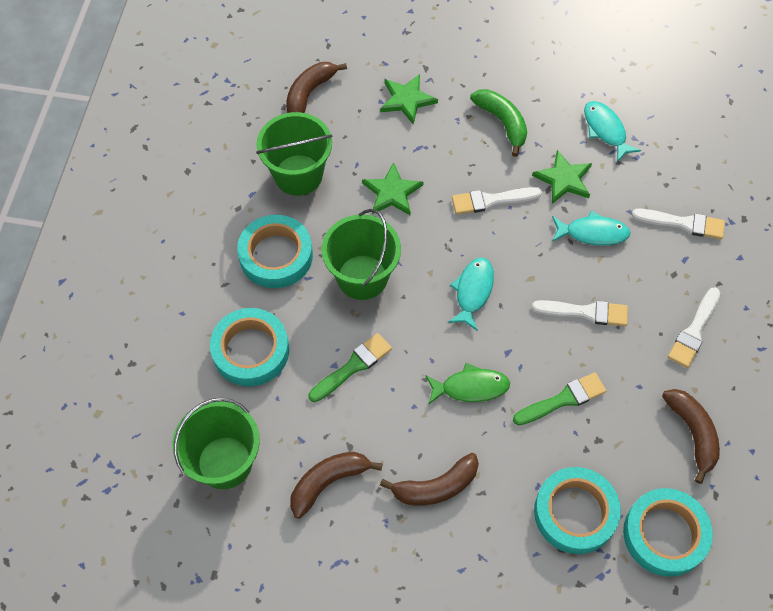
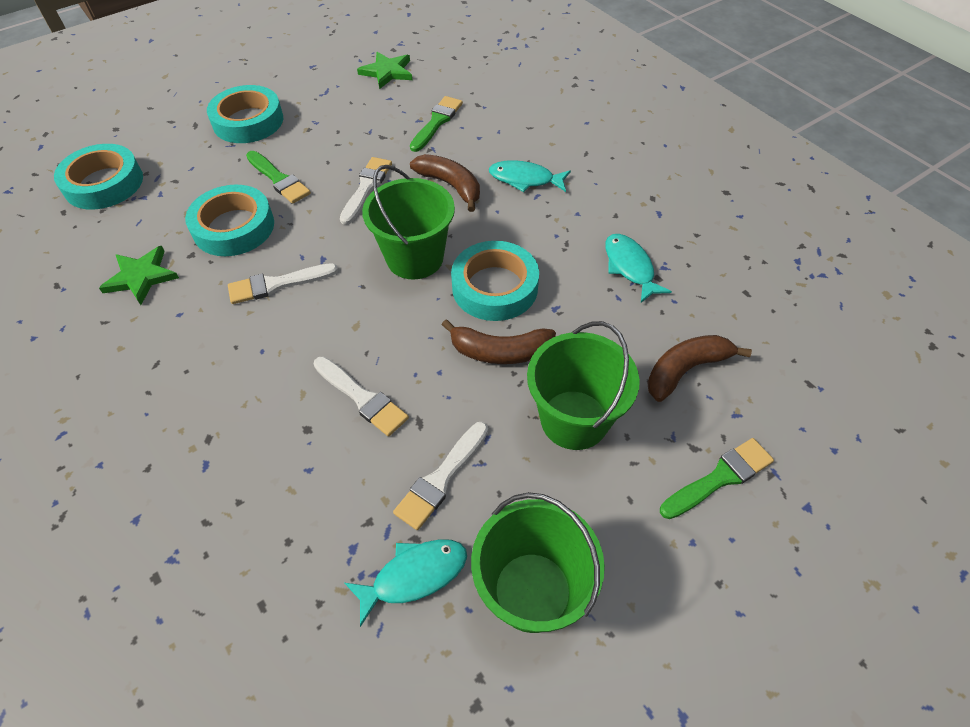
brown banana: 4 -> 3
green banana: 1 -> 0
green brush: 2 -> 3
green fish: 1 -> 0
green star: 3 -> 2

